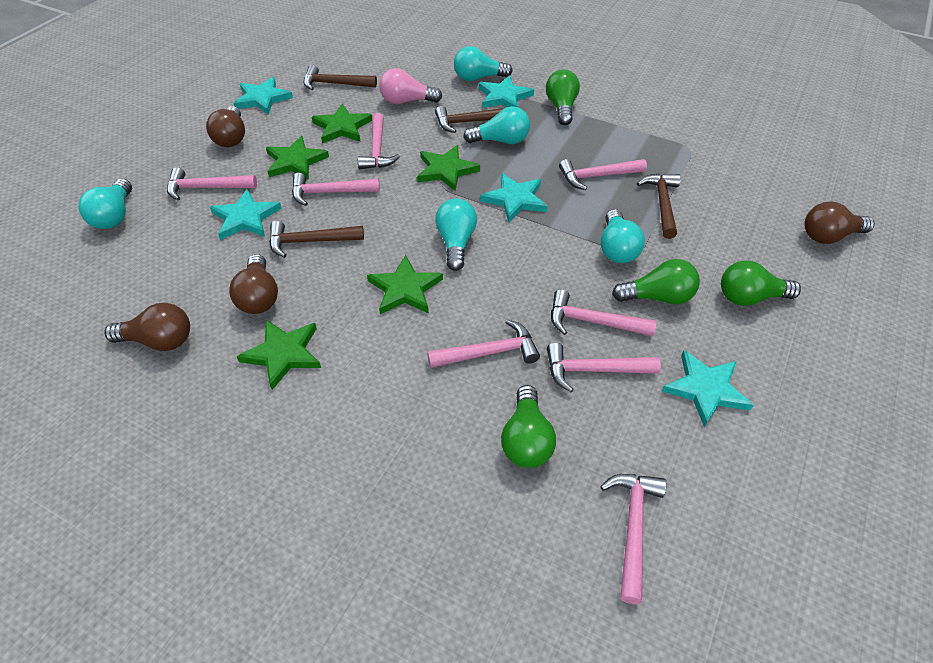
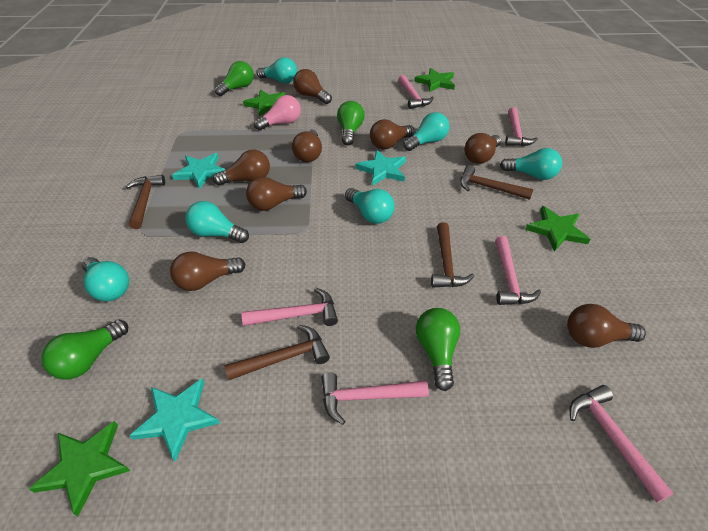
brown light bulb: 4 -> 8
green star: 5 -> 4
pink hammer: 8 -> 6
turquoise light bulb: 5 -> 6
turquoise star: 5 -> 3

